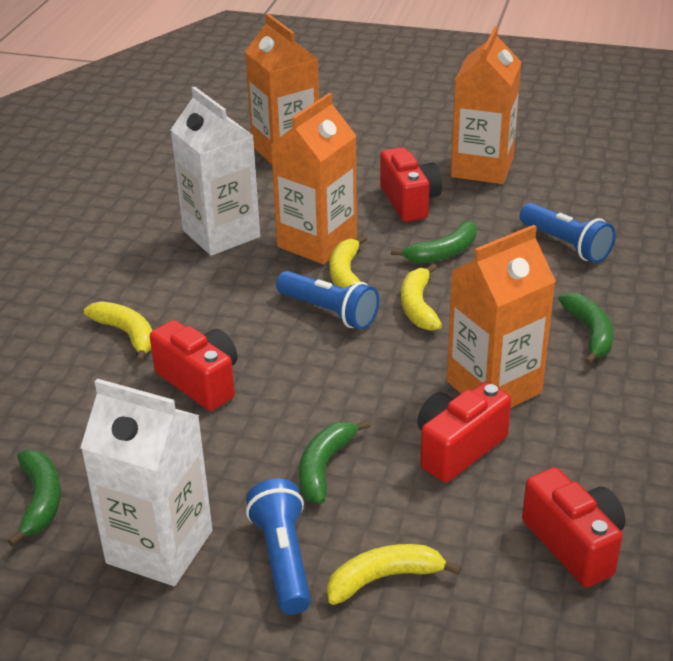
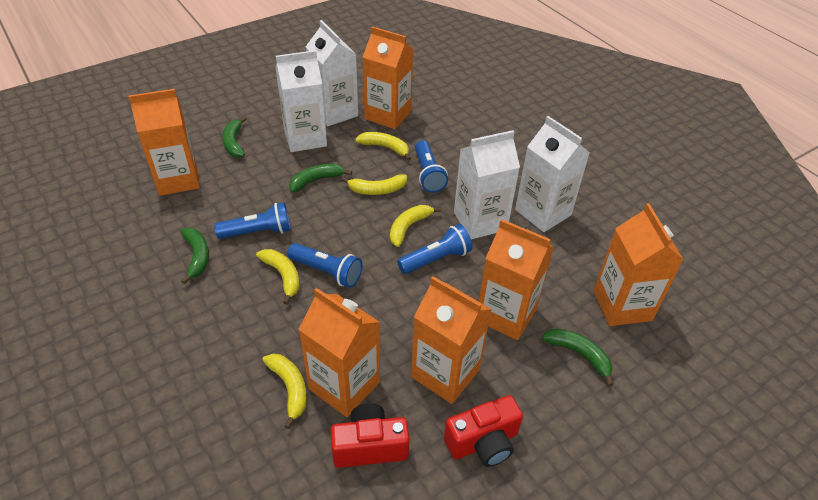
blue flashlight: 3 -> 4
orange carton: 4 -> 6
red camera: 4 -> 2
white carton: 2 -> 4
yellow banana: 4 -> 5

